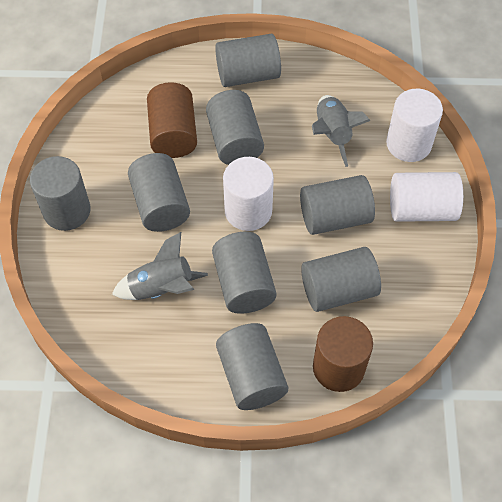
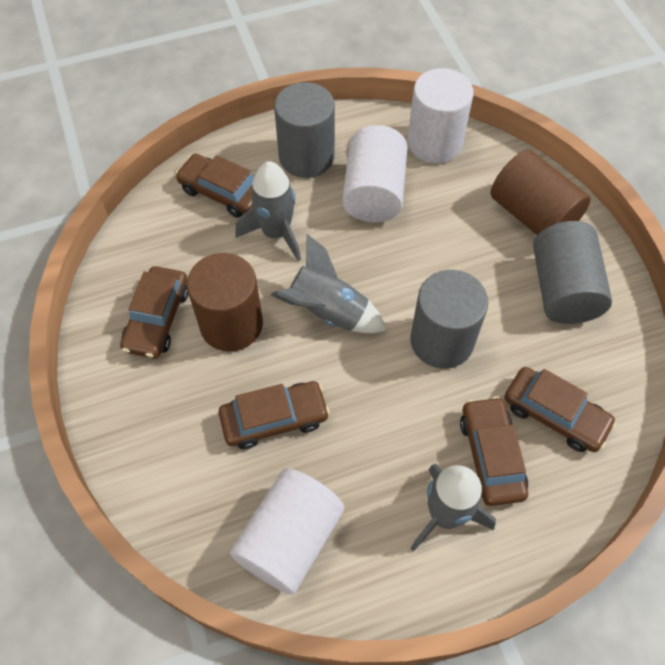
brown car: 0 -> 5
grey cylinder: 8 -> 3
grey rocket: 2 -> 3

